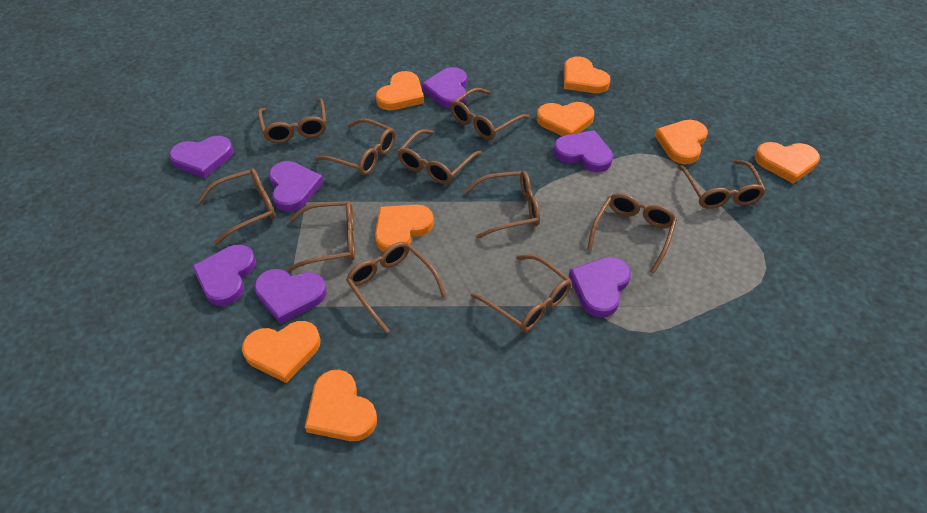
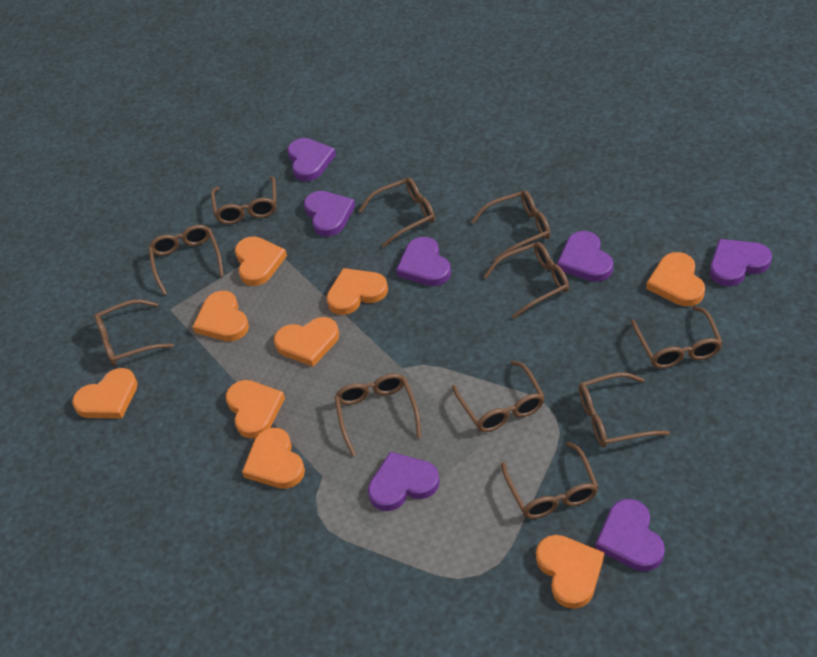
orange heart: 8 -> 9

